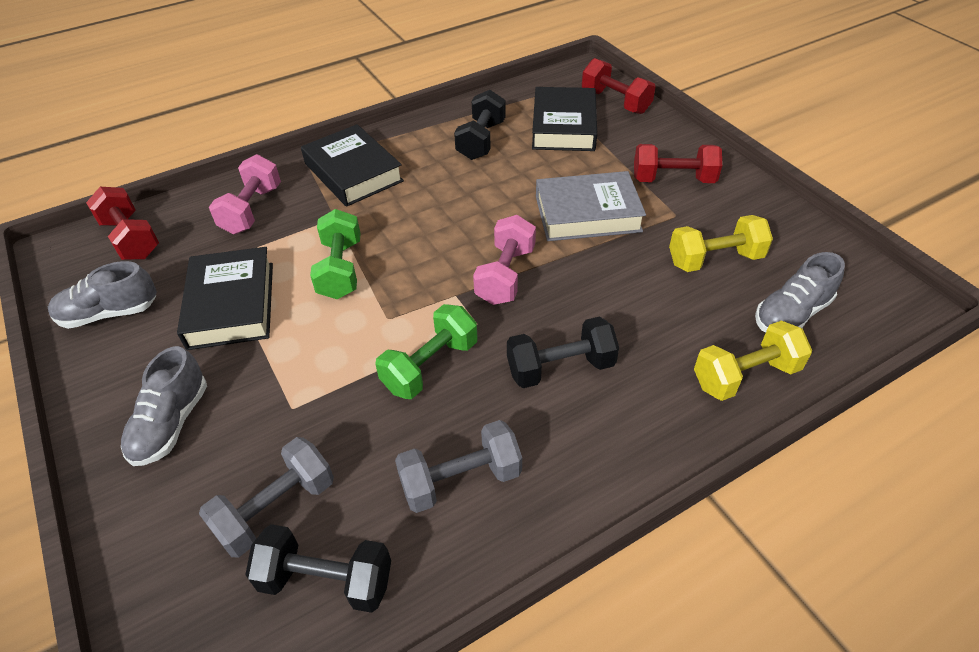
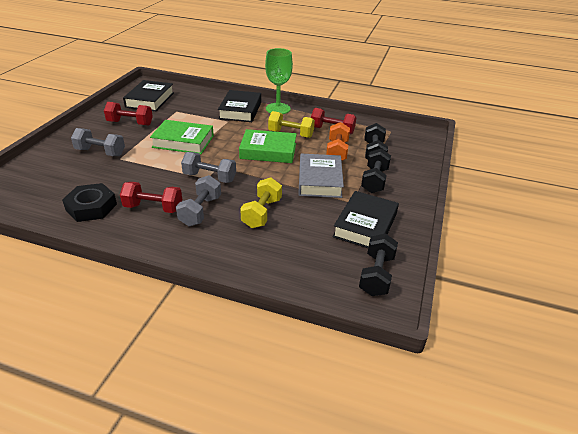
black nut: 0 -> 1
green book: 0 -> 2
green dumbbell: 2 -> 0
green goblet: 0 -> 1
grey dumbbell: 2 -> 3
grey shoe: 3 -> 0
orange dumbbell: 0 -> 1
pink dumbbell: 2 -> 0

